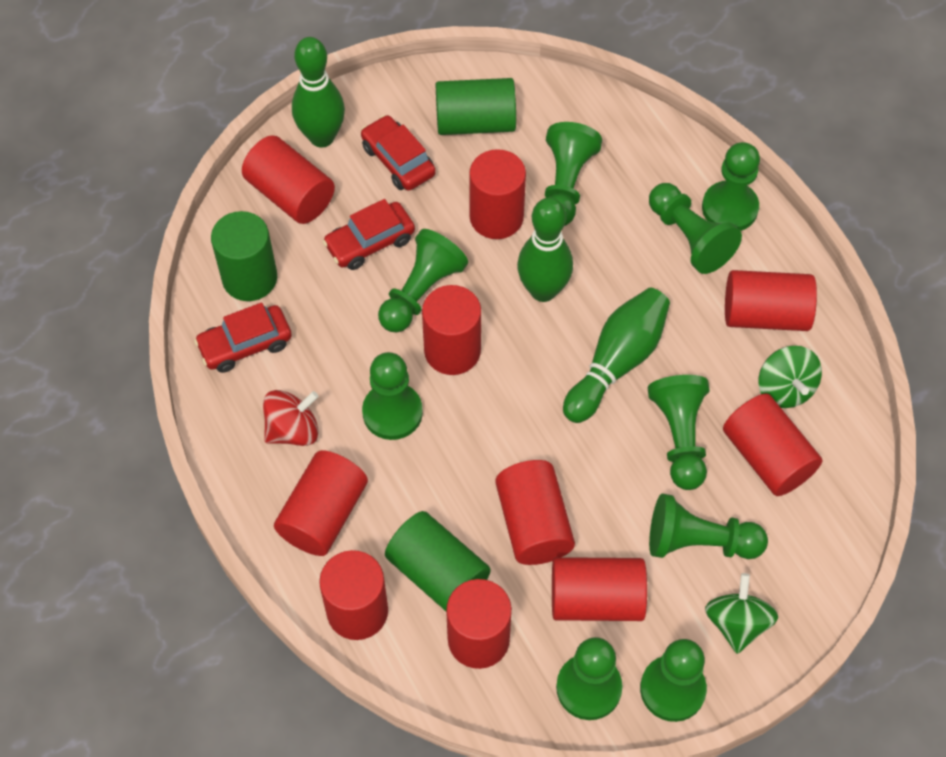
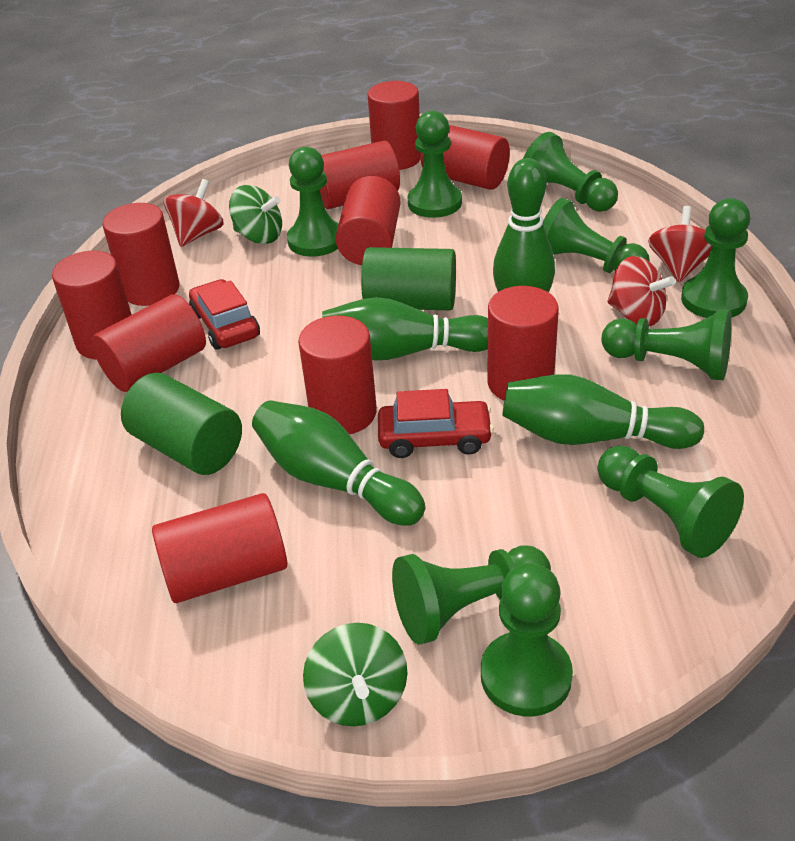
green bowling pin: 3 -> 4
green cylinder: 3 -> 2
red car: 3 -> 2
red spinning top: 1 -> 3

